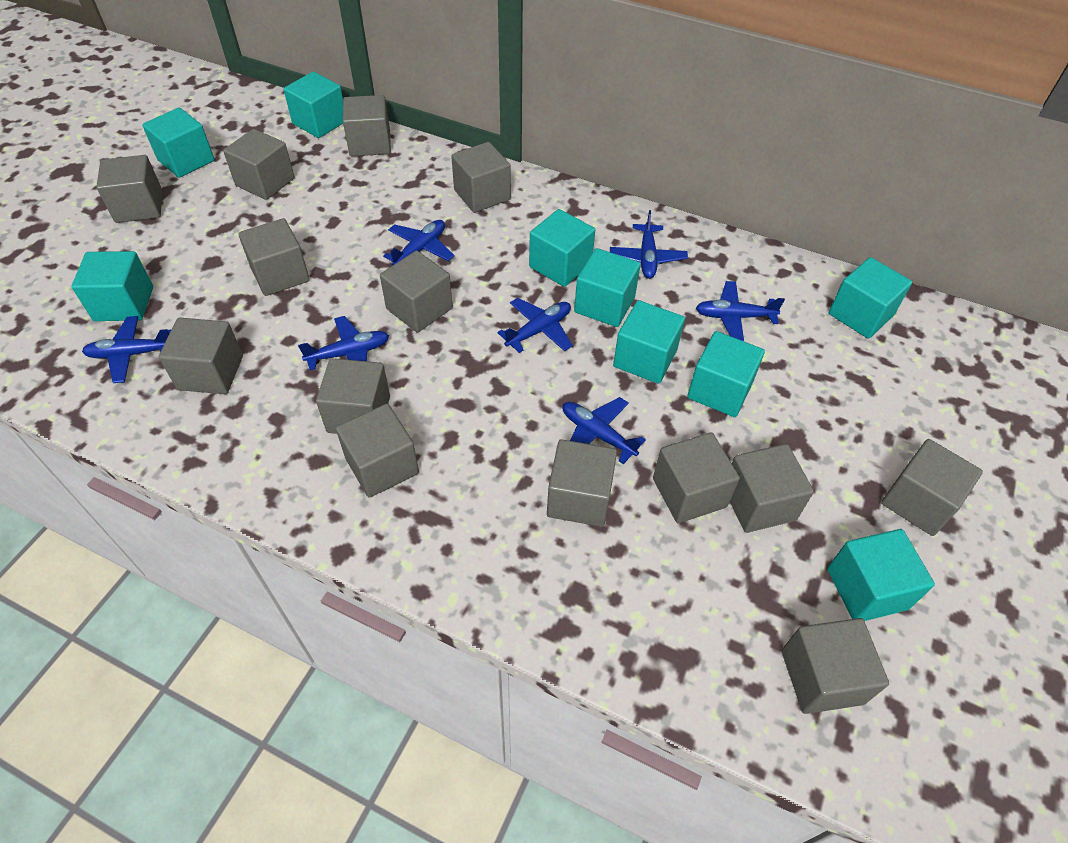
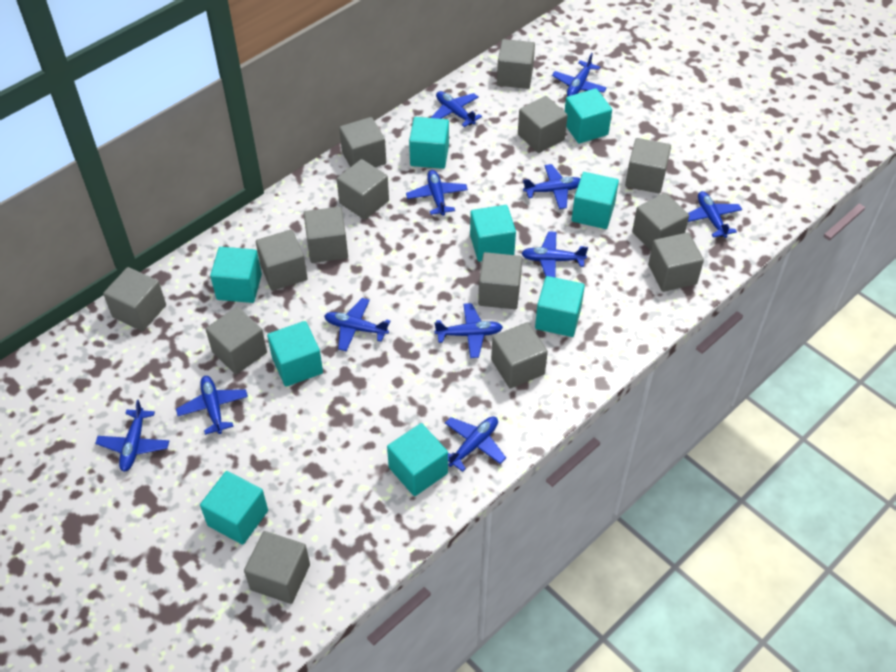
blue plane: 7 -> 11

